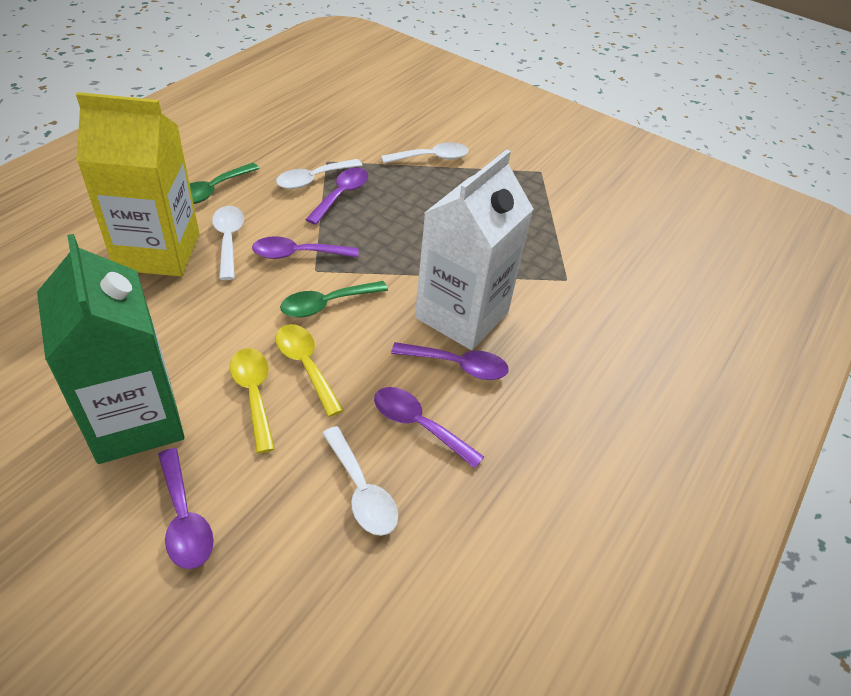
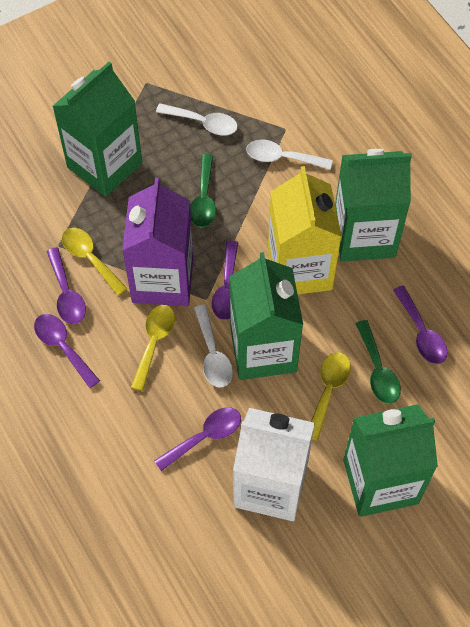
green carton: 1 -> 4
purple carton: 0 -> 1
white spoon: 4 -> 3
yellow spoon: 2 -> 3

